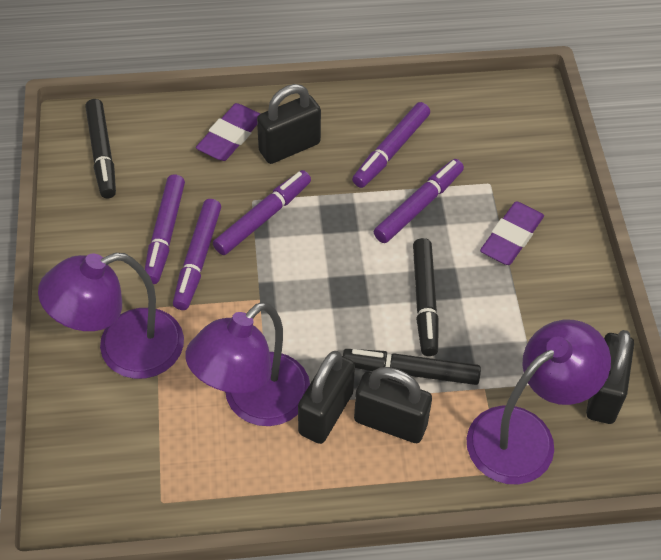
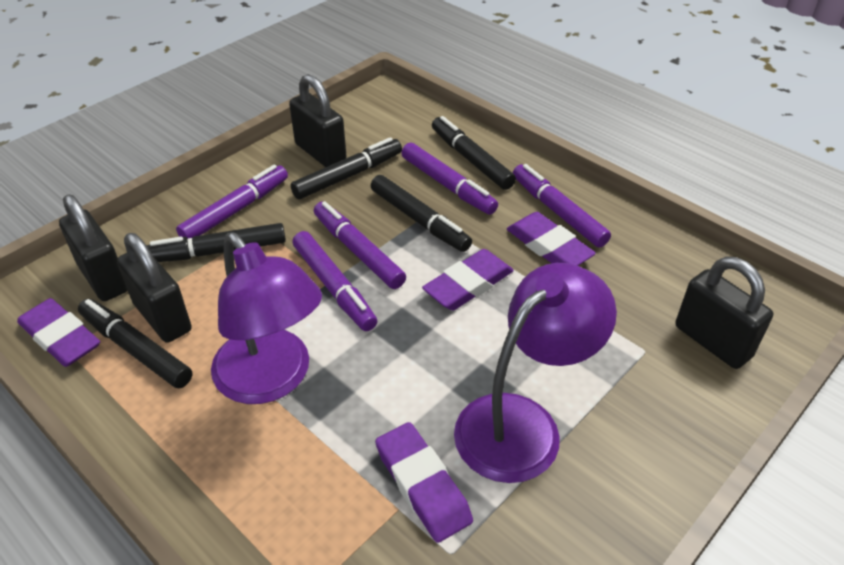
black marker: 3 -> 5
purple eraser: 2 -> 4
purple lamp: 3 -> 2

